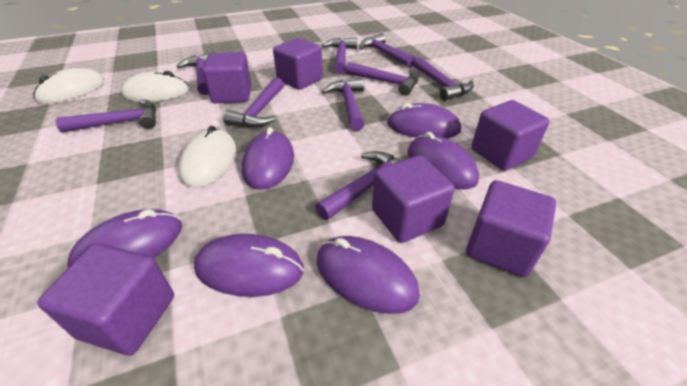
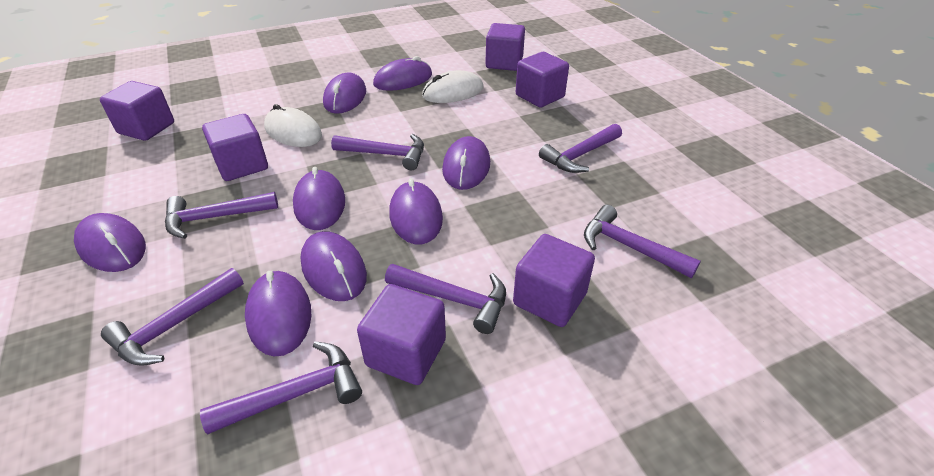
purple hammer: 9 -> 7
purple mouse: 6 -> 8
white mouse: 3 -> 2

